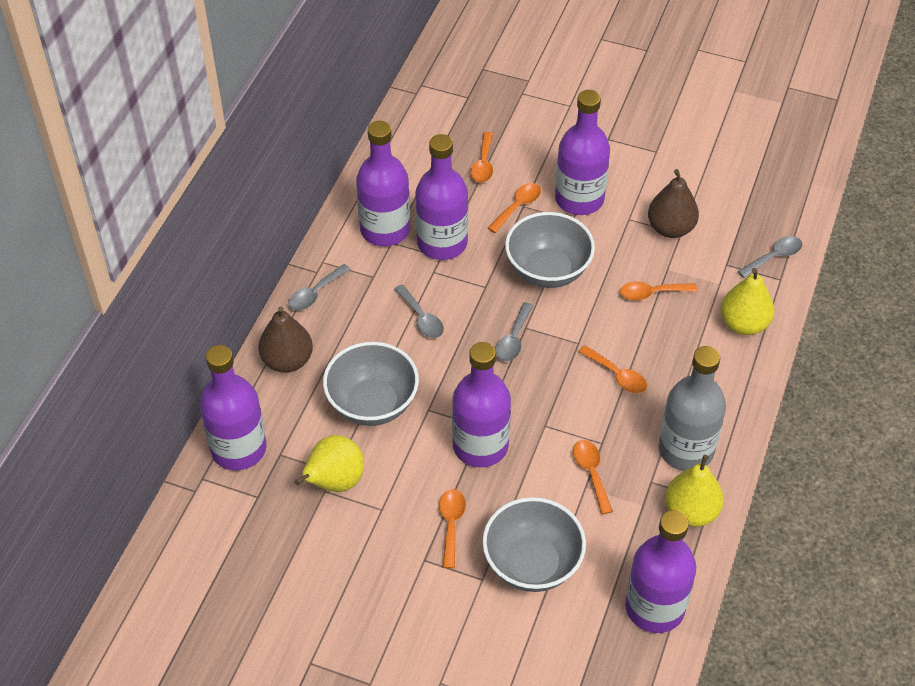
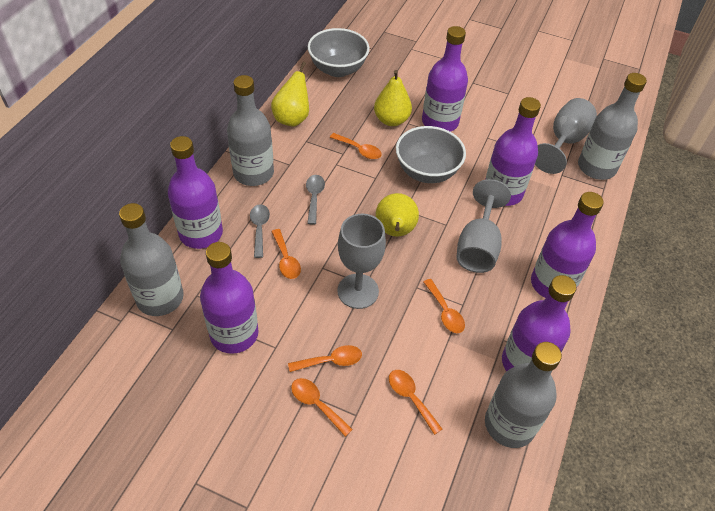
brown pear: 2 -> 0
grey bottle: 1 -> 4
grey bowl: 3 -> 2
grey goblet: 0 -> 3
grey spoon: 4 -> 2

